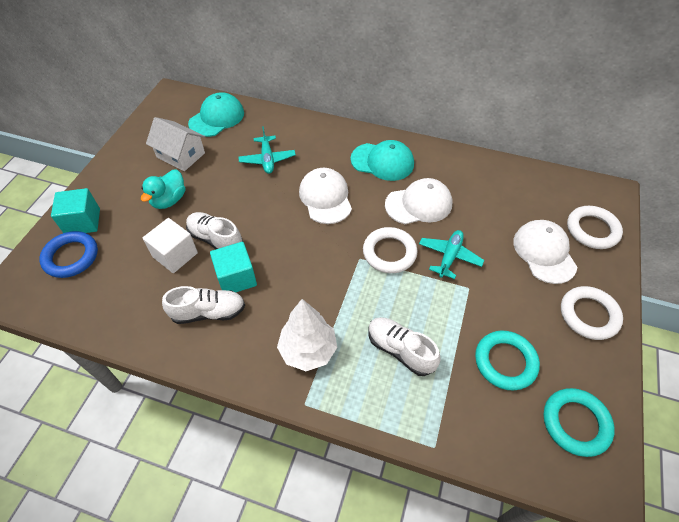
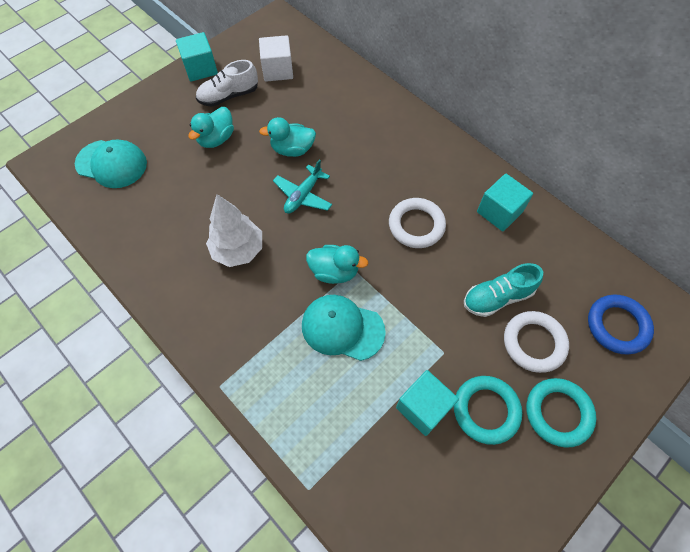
turquoise cube: 2 -> 3
turquoise duck: 1 -> 3
turquoise plane: 2 -> 1
turquoise shoe: 0 -> 1
white cap: 3 -> 0
white house: 1 -> 0
white ring: 3 -> 2
white shoe: 3 -> 1

